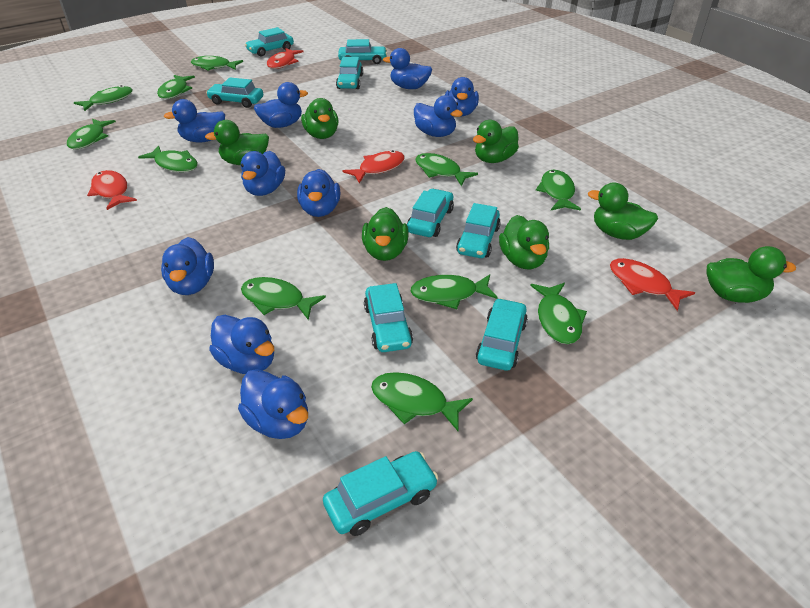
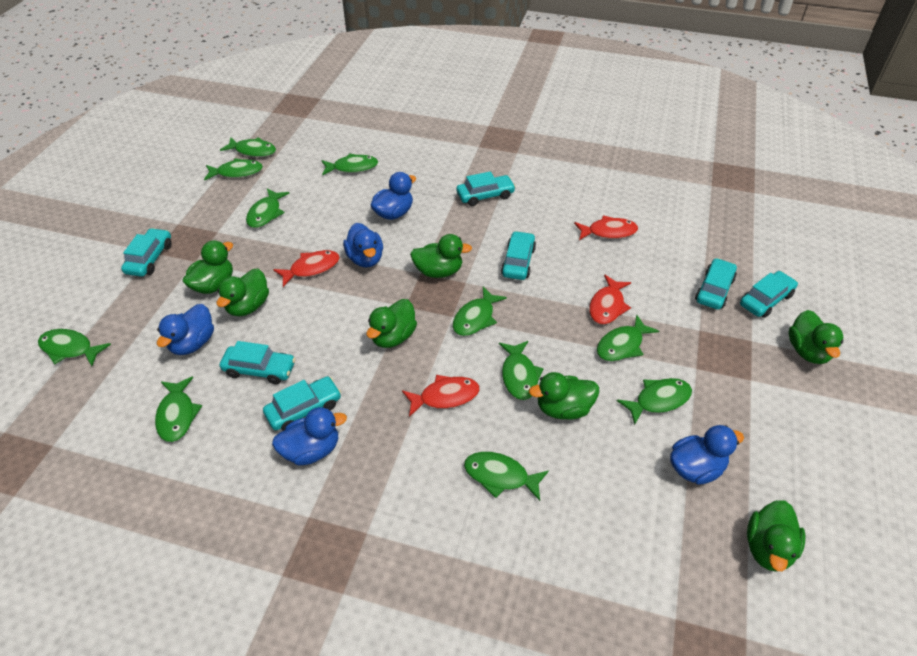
blue duck: 10 -> 5
turquoise car: 9 -> 7

